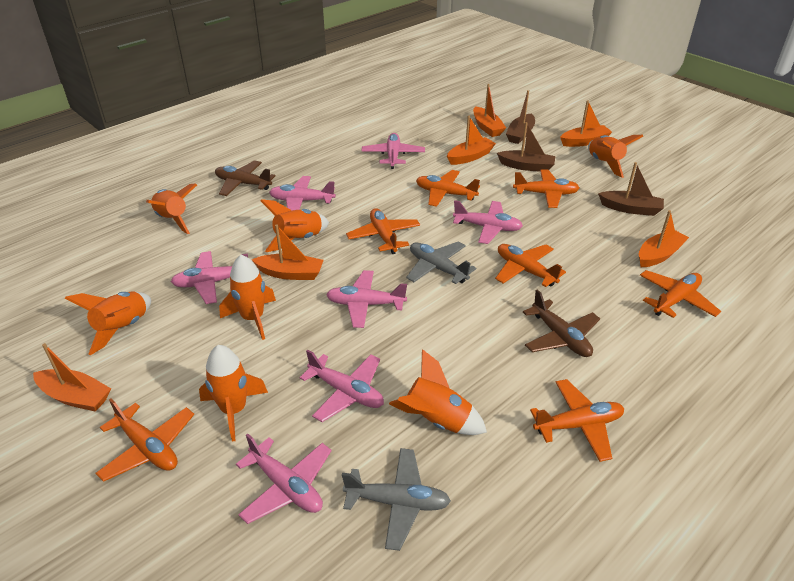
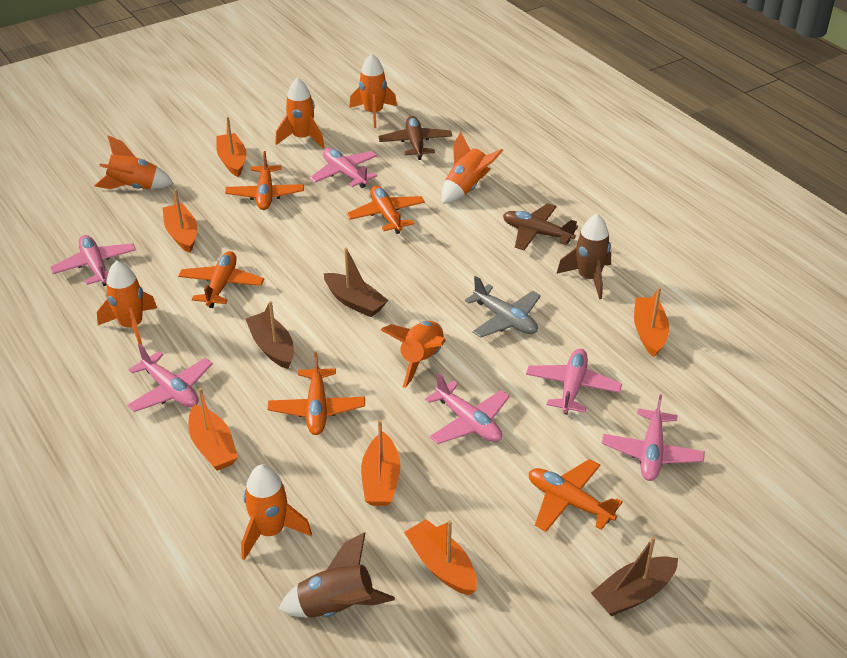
brown rocket: 0 -> 2
grey plane: 2 -> 1
orange plane: 7 -> 5
pink plane: 7 -> 6

